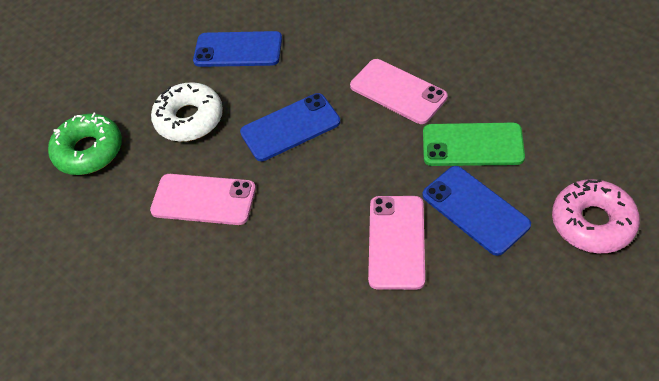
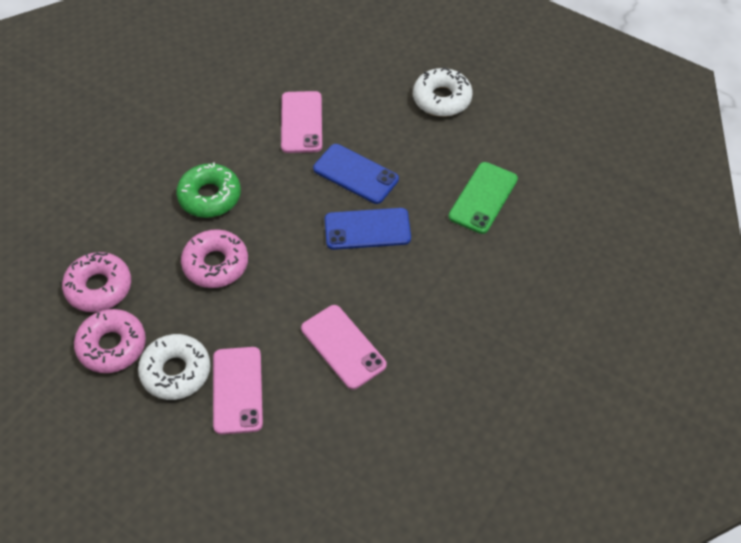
blue phone: 3 -> 2
pink donut: 1 -> 3
white donut: 1 -> 2

